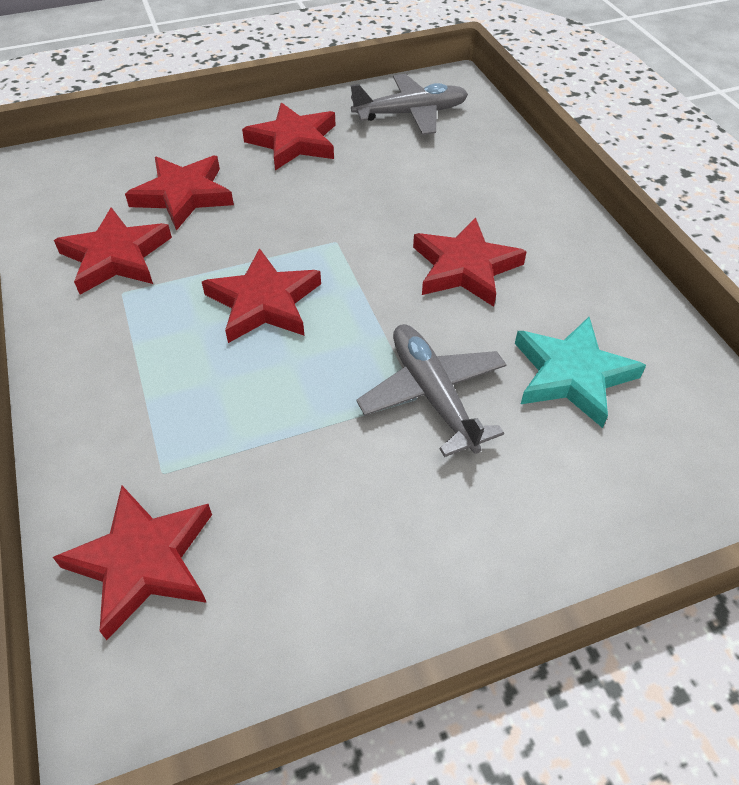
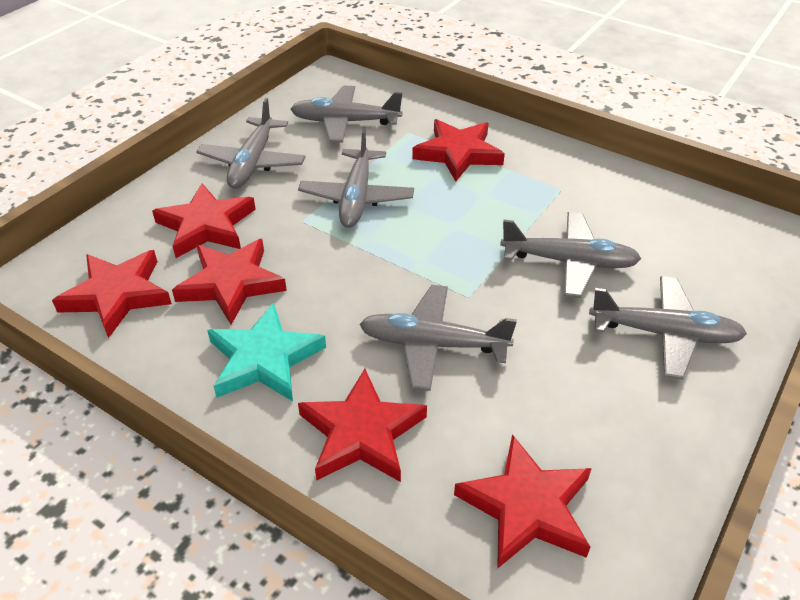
grey plane: 2 -> 6

